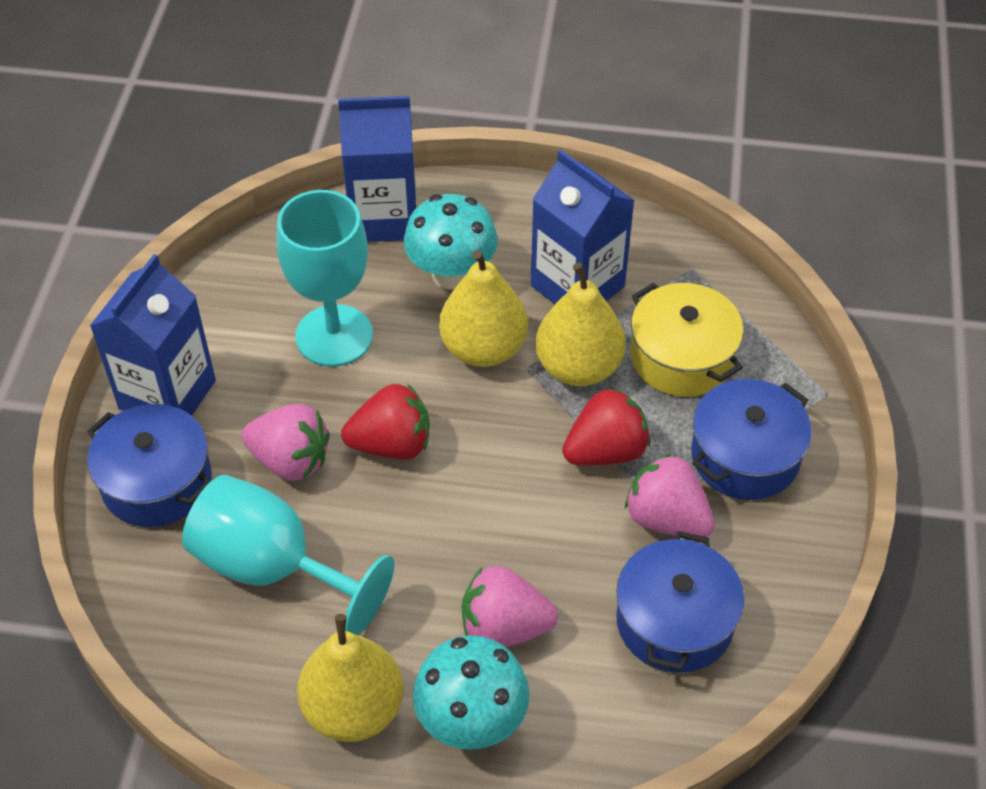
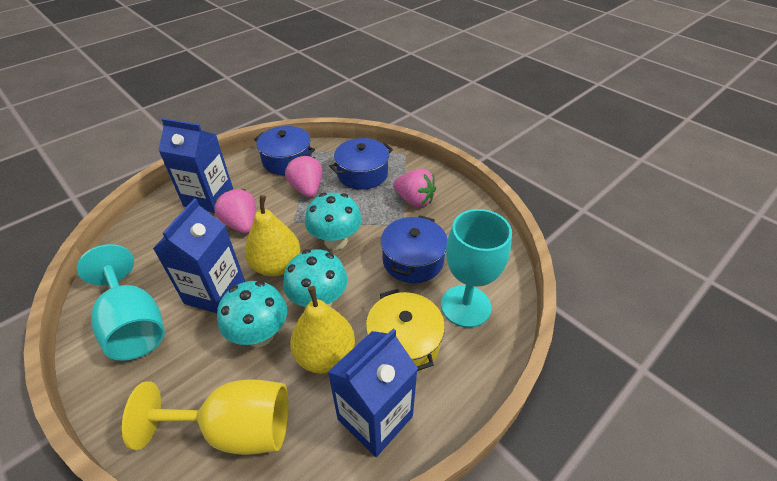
red strawberry: 2 -> 0
turquoise mushroom: 2 -> 3
yellow goblet: 0 -> 1
yellow pear: 3 -> 2

